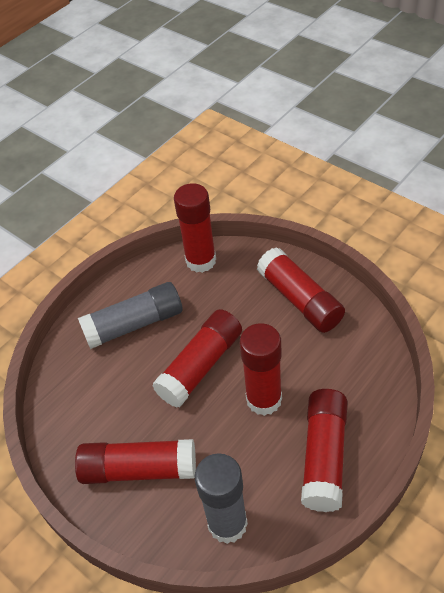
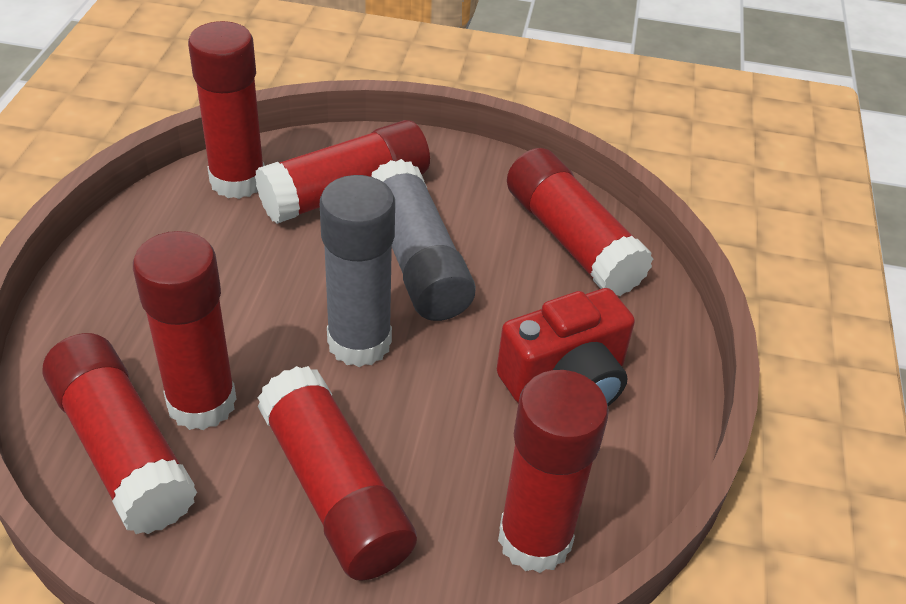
red camera: 0 -> 1
red glue stick: 6 -> 7

